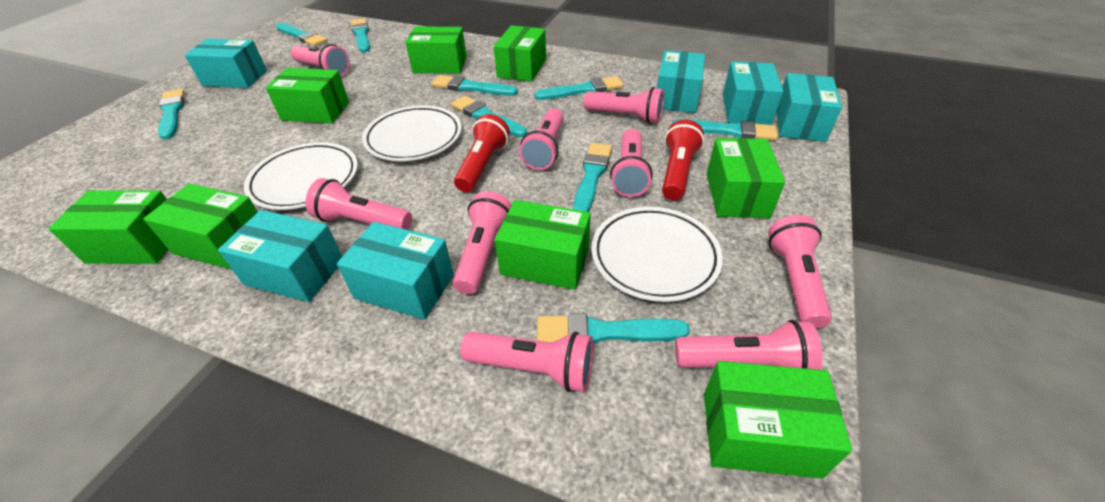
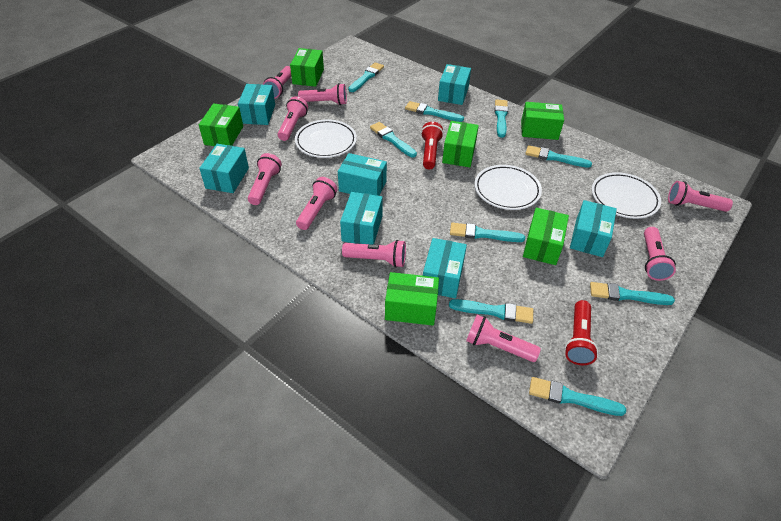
green box: 8 -> 6
turquoise box: 6 -> 7

